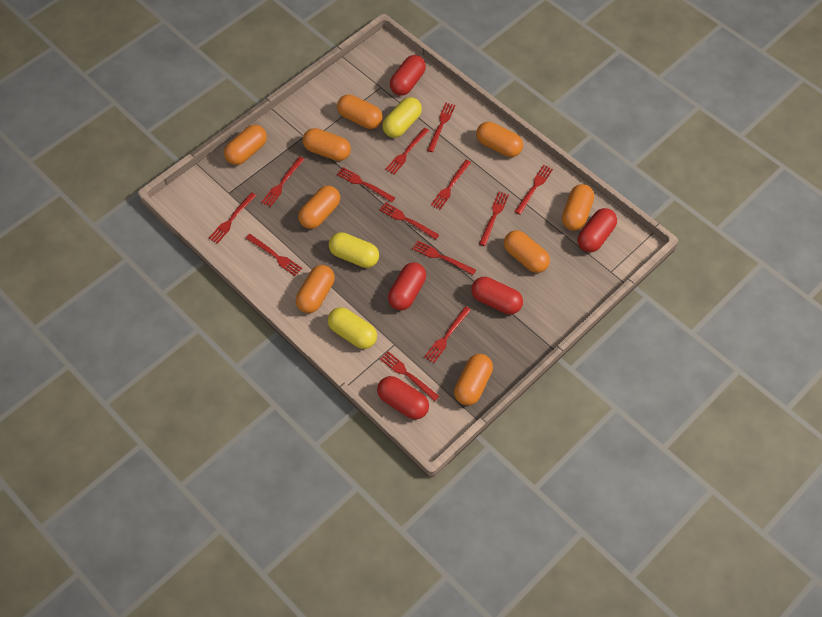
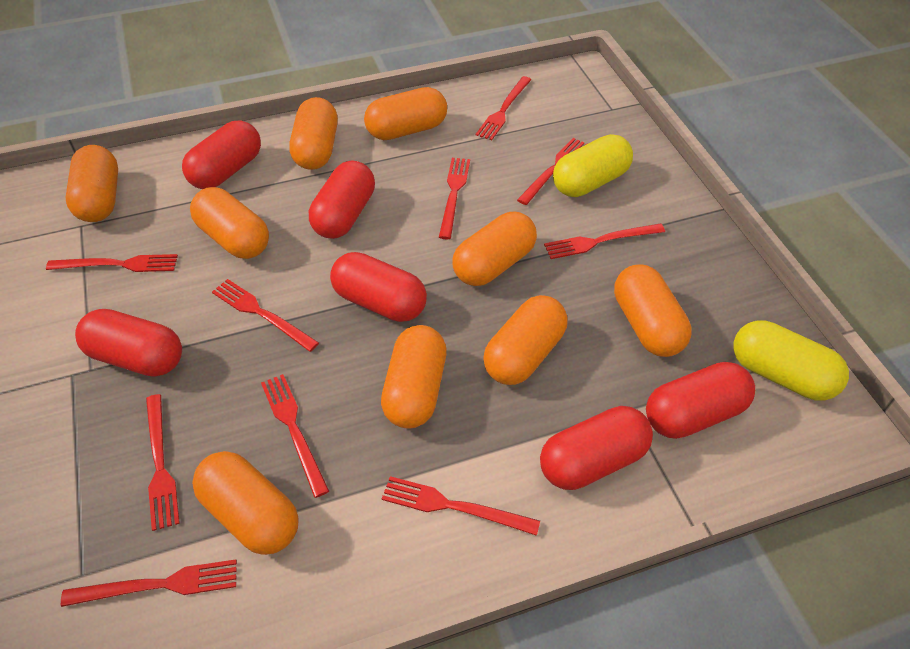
red capsule: 5 -> 6
red fork: 13 -> 10
yellow capsule: 3 -> 2

